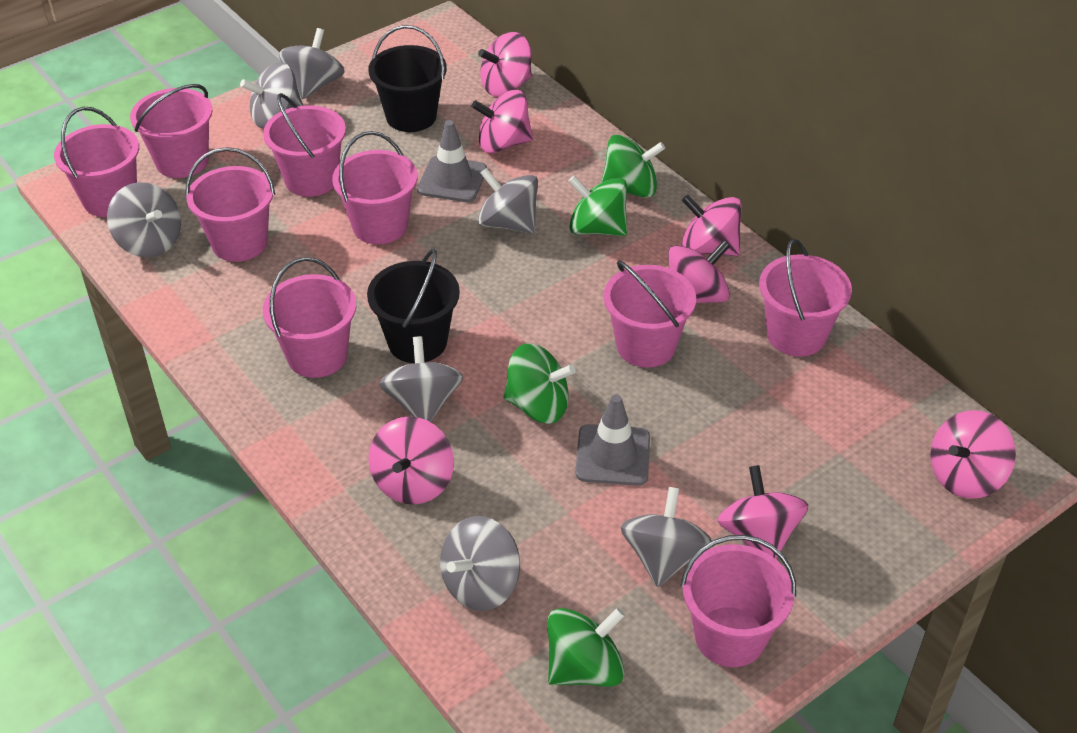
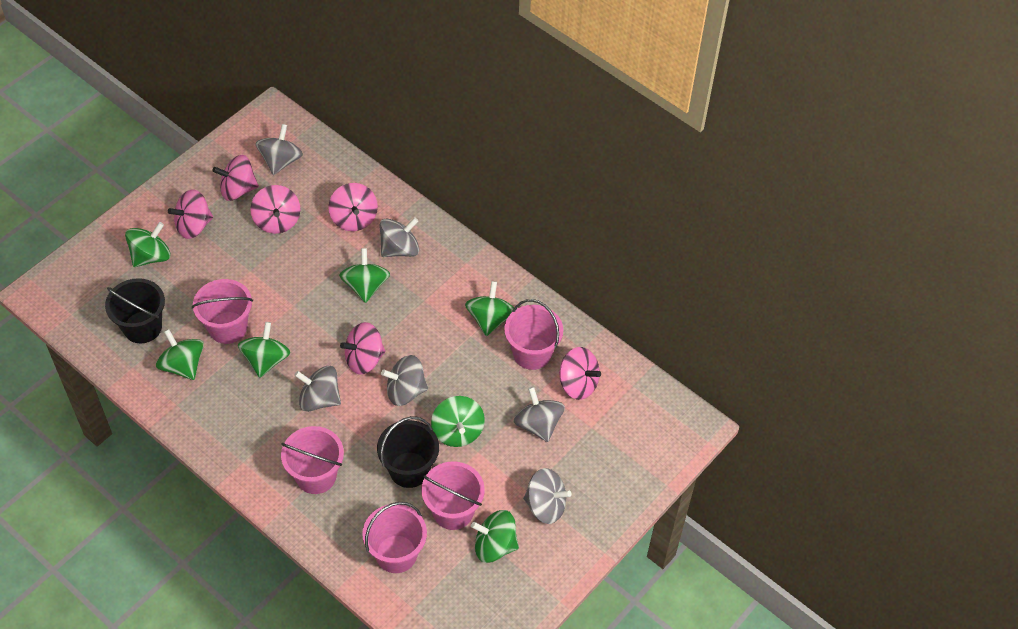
green spinning top: 4 -> 7
grey spinning top: 7 -> 6
grey traffic cone: 2 -> 0
pink bucket: 9 -> 5
pink spinning top: 7 -> 6

